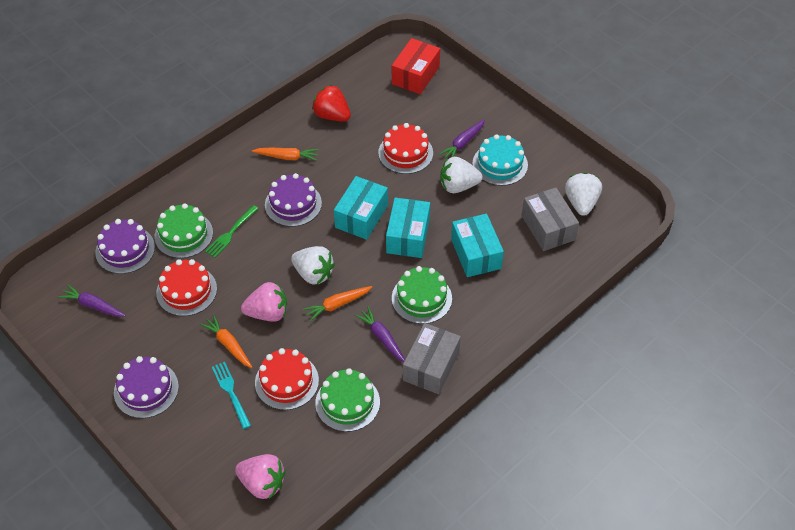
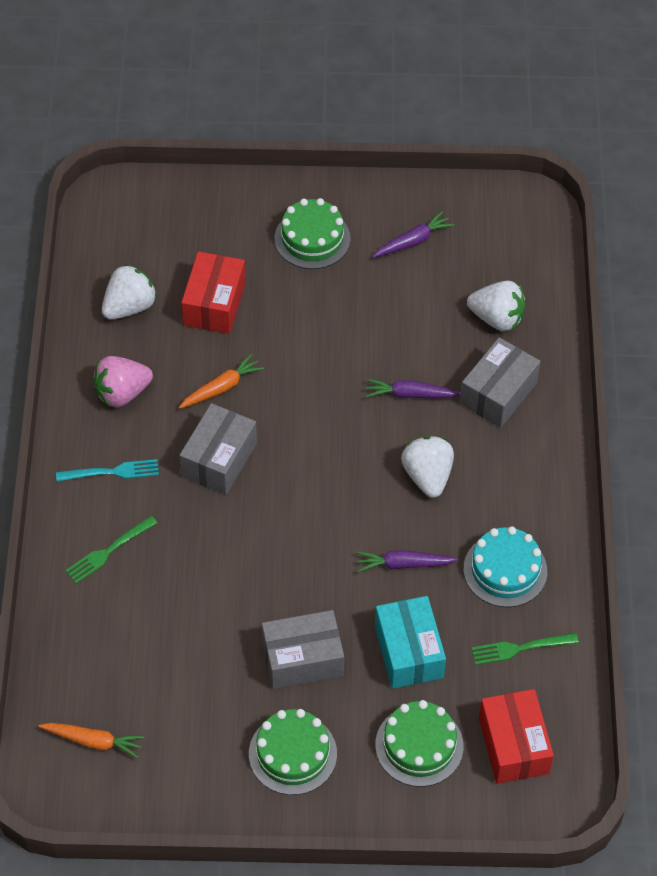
green fork: 1 -> 2
grey box: 2 -> 3
orange carrot: 3 -> 2
pink strawberry: 2 -> 1
purple cake: 3 -> 0
red box: 1 -> 2
red cake: 3 -> 0
red strawberry: 1 -> 0
turquoise box: 3 -> 1

